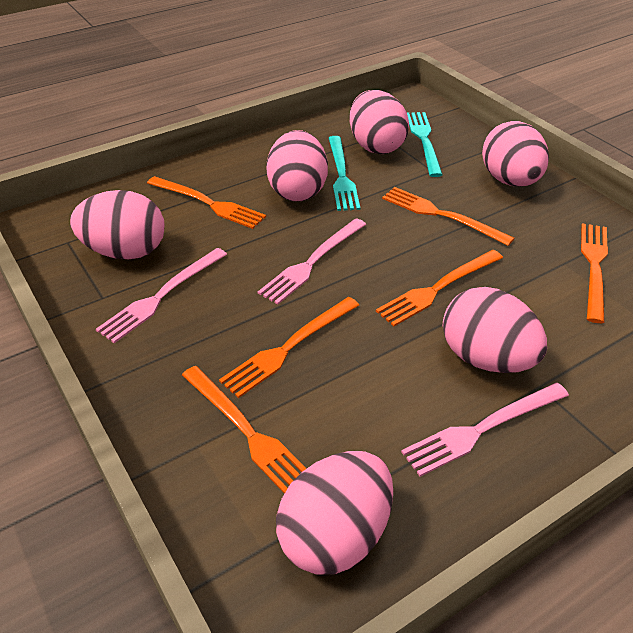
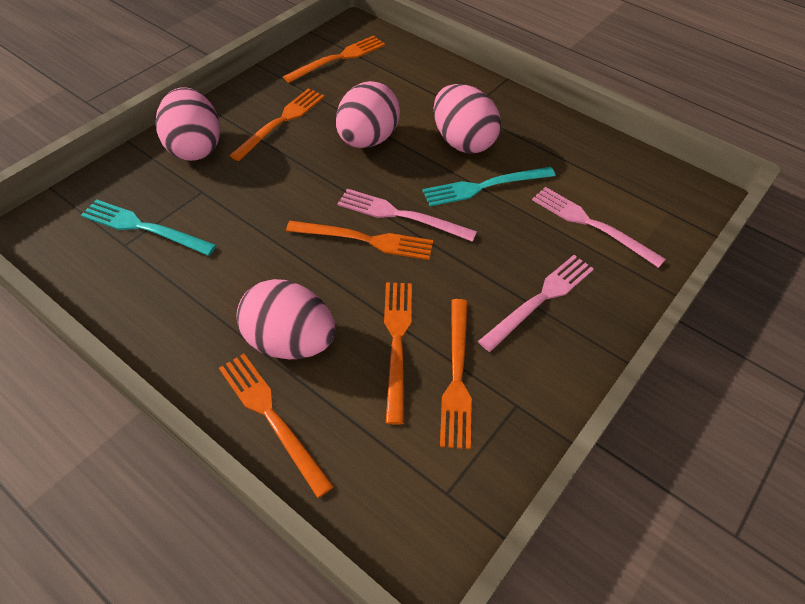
pink egg: 6 -> 4

